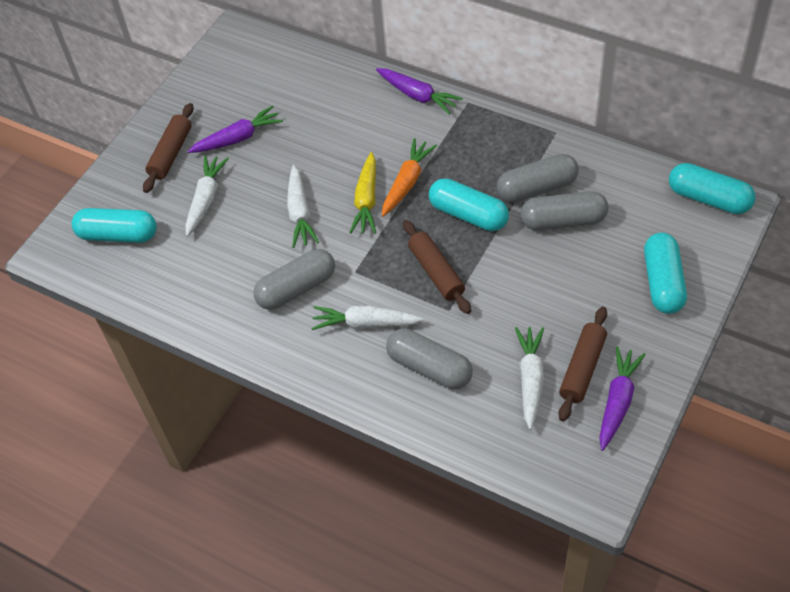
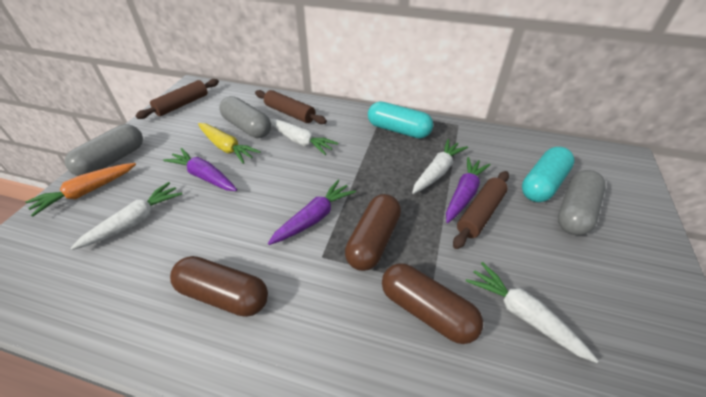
brown capsule: 0 -> 3
grey capsule: 4 -> 3
turquoise capsule: 4 -> 2

